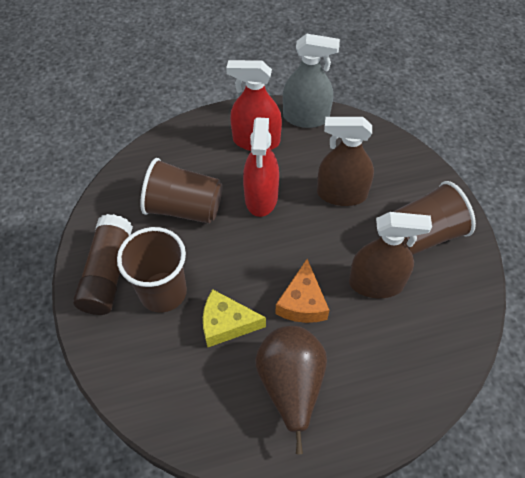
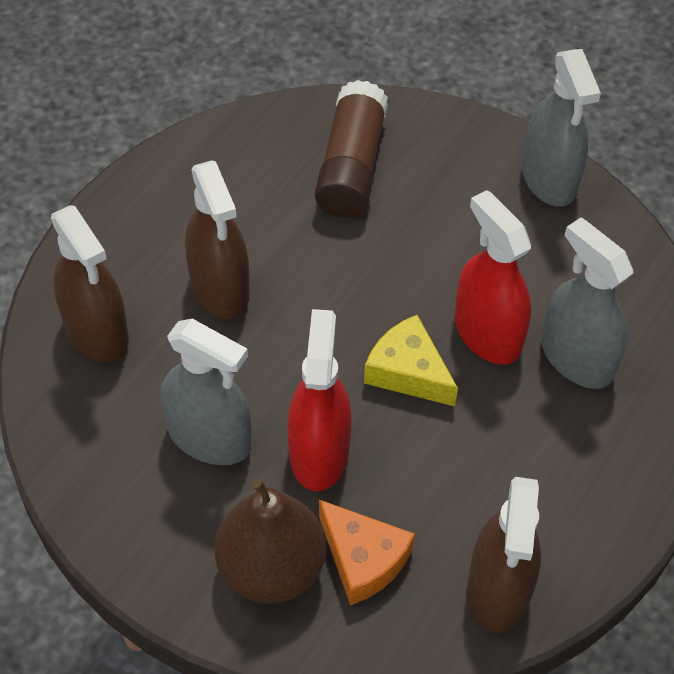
brown cup: 3 -> 0
brown spray bottle: 2 -> 3
grey spray bottle: 1 -> 3

